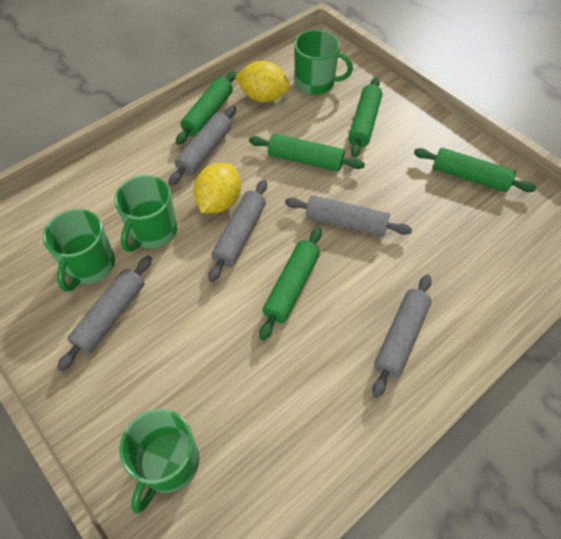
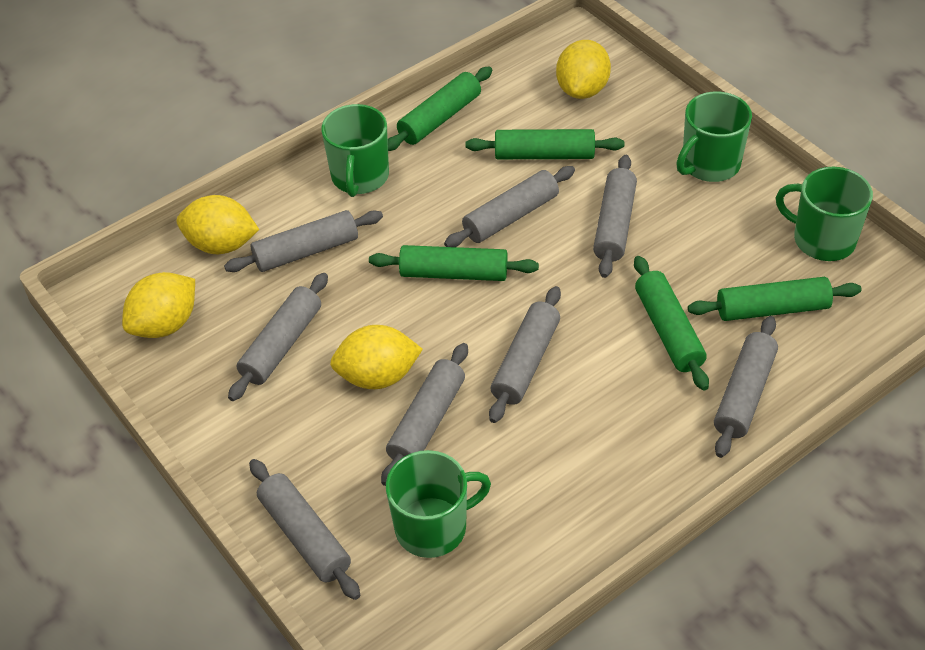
grey rolling pin: 5 -> 8
yellow lemon: 2 -> 4

